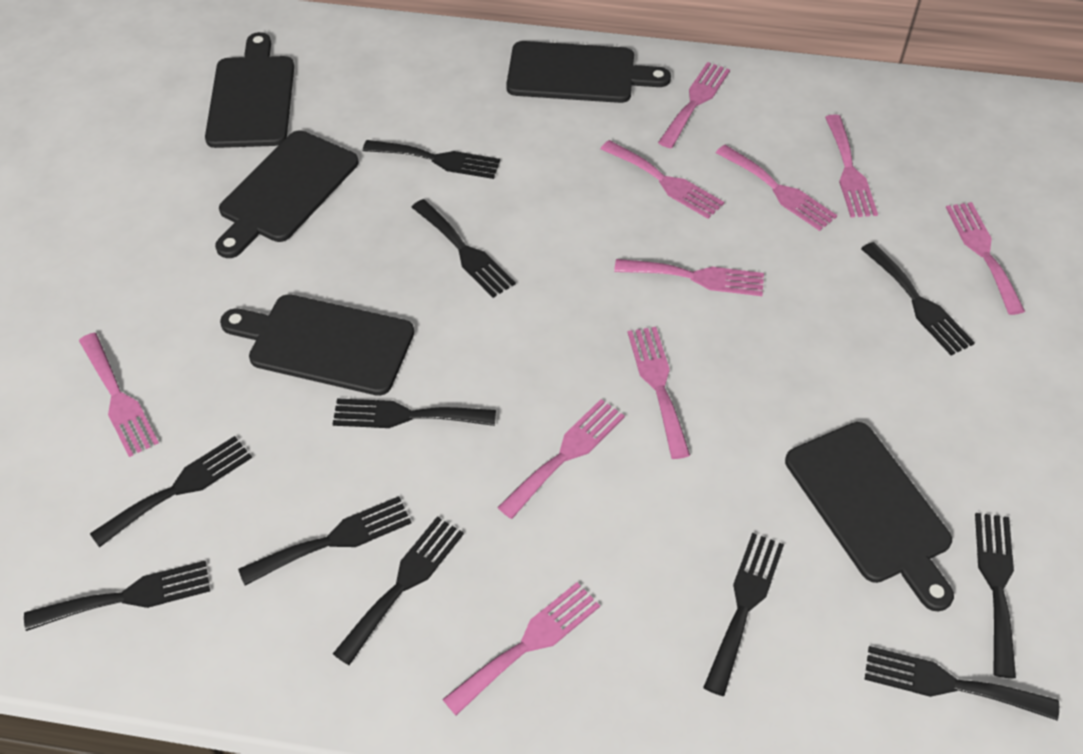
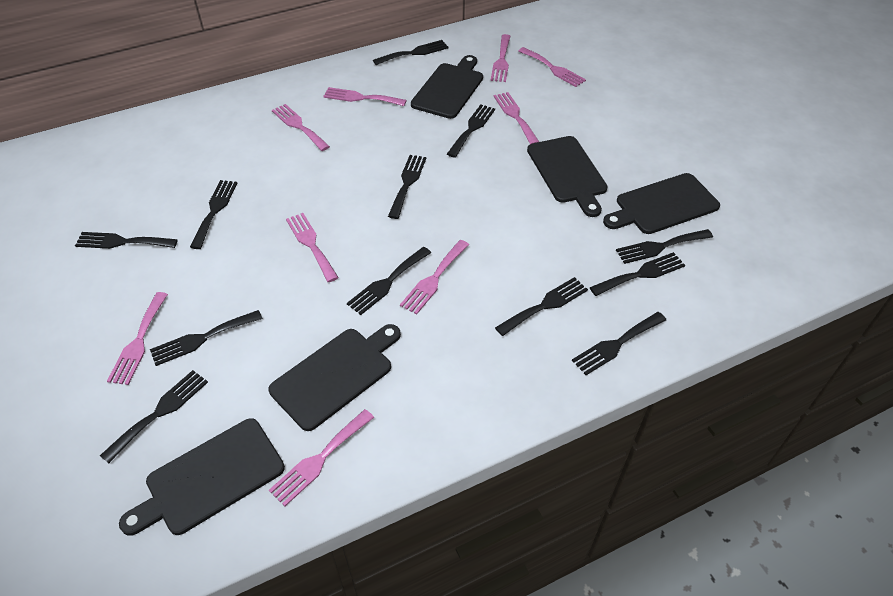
black fork: 11 -> 12
pink fork: 10 -> 9

